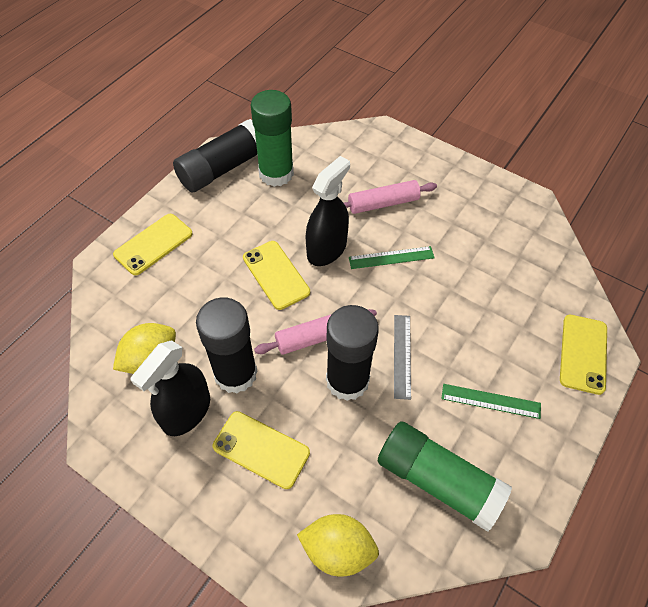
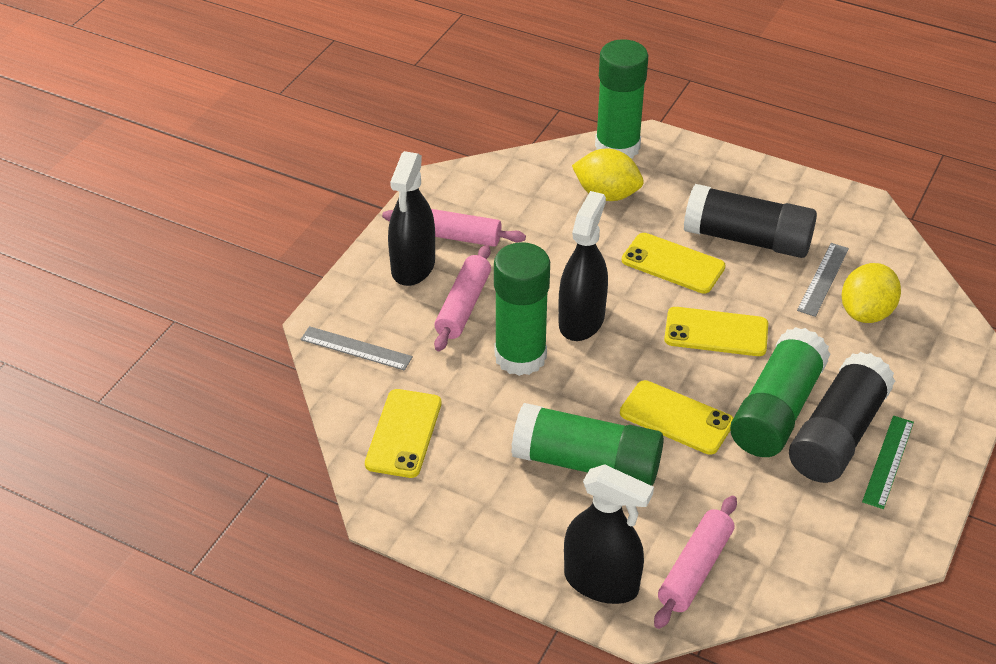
black glue stick: 3 -> 2
black spray bottle: 2 -> 3
green glue stick: 2 -> 4
green ruler: 2 -> 1
grey ruler: 1 -> 2
pink rolling pin: 2 -> 3

